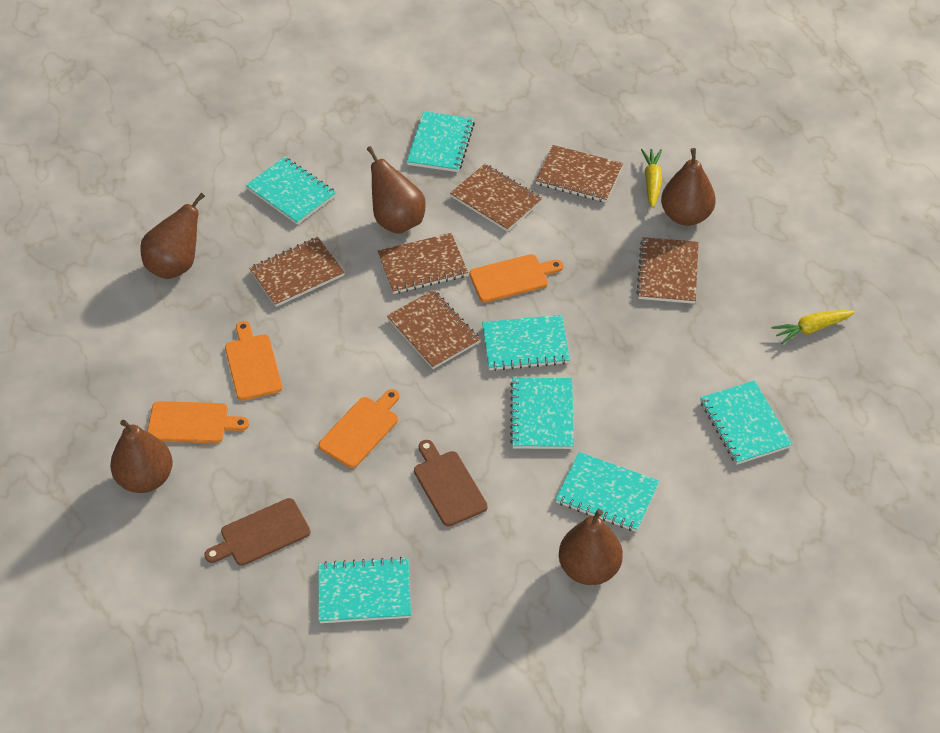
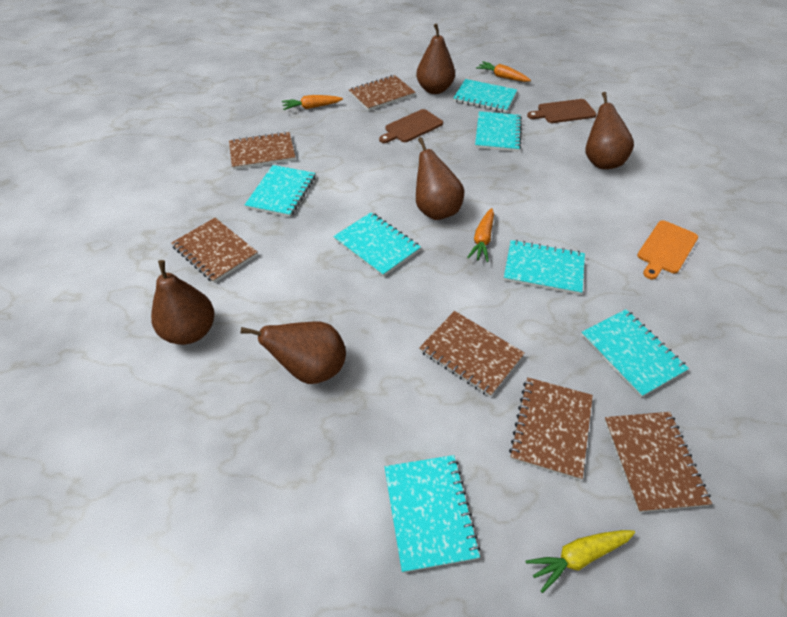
orange carrot: 0 -> 3
orange cutting board: 4 -> 1
yellow carrot: 2 -> 1

